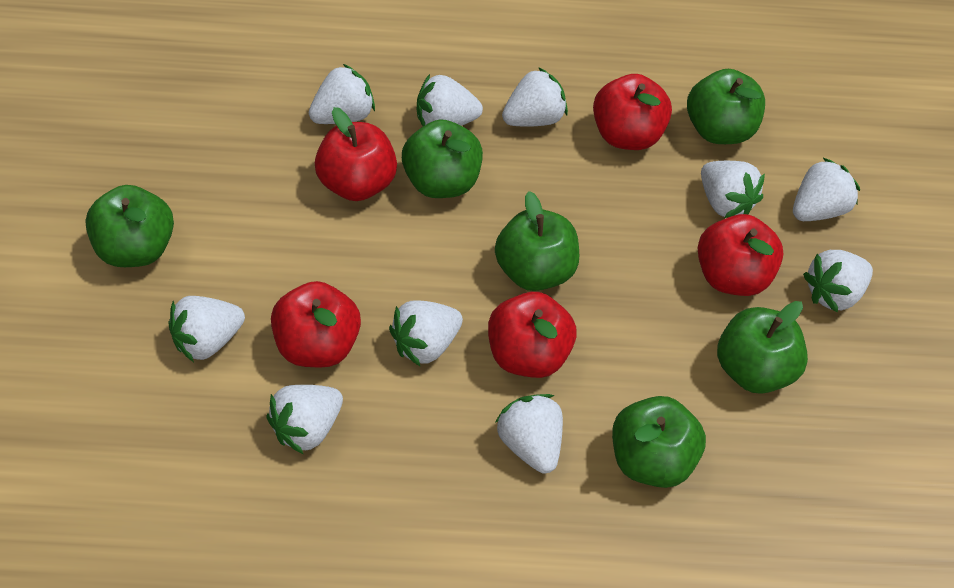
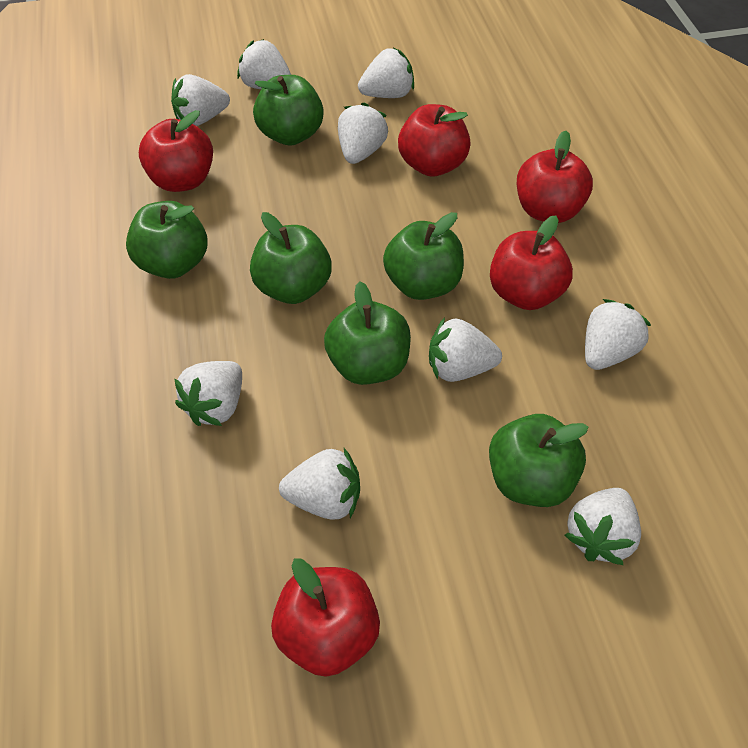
white strawberry: 10 -> 9

